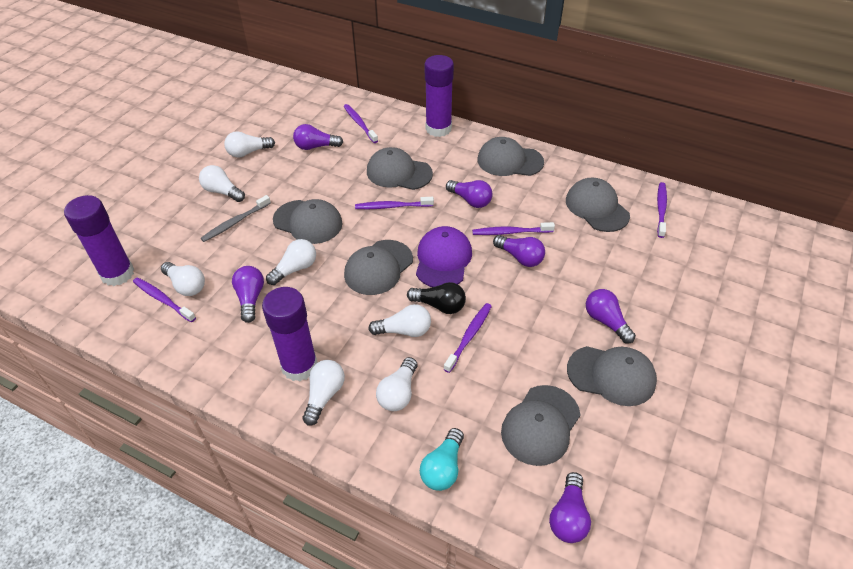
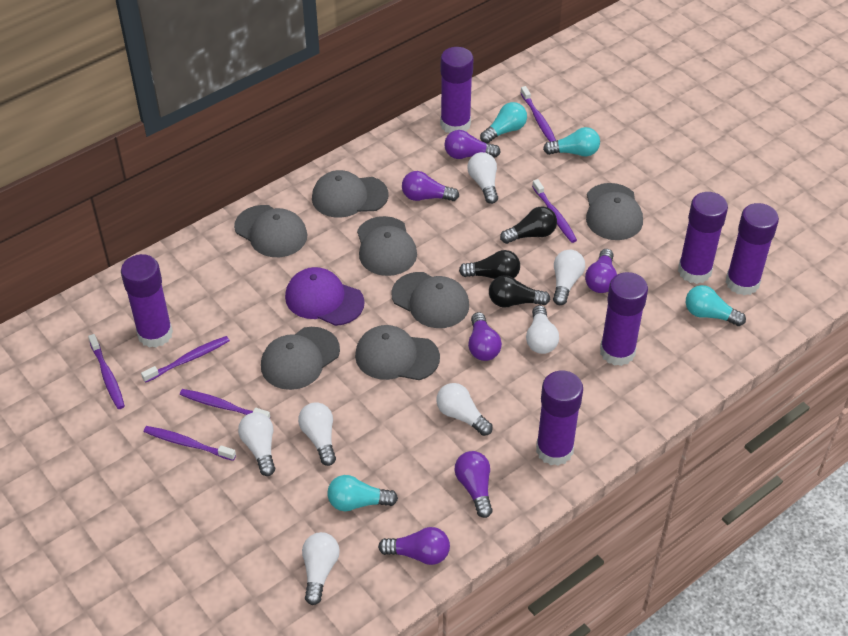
black light bulb: 1 -> 3
grey toothbrush: 1 -> 0
purple glue stick: 3 -> 6
turquoise light bulb: 1 -> 4

